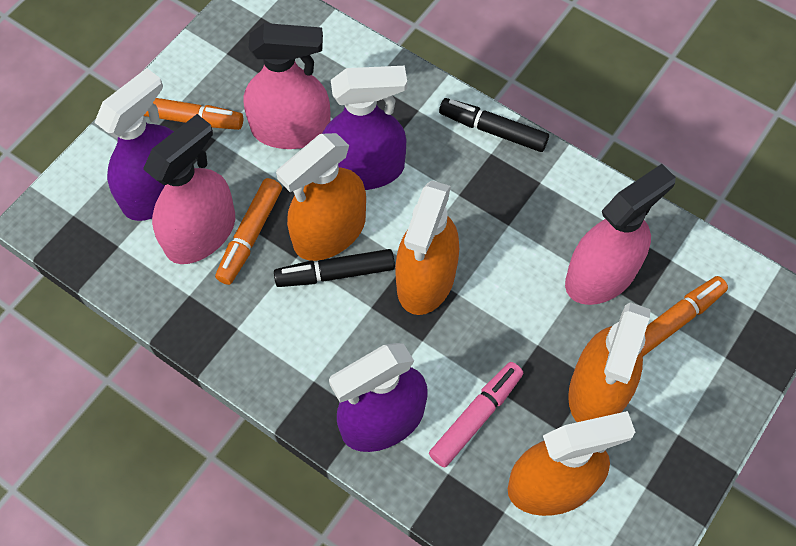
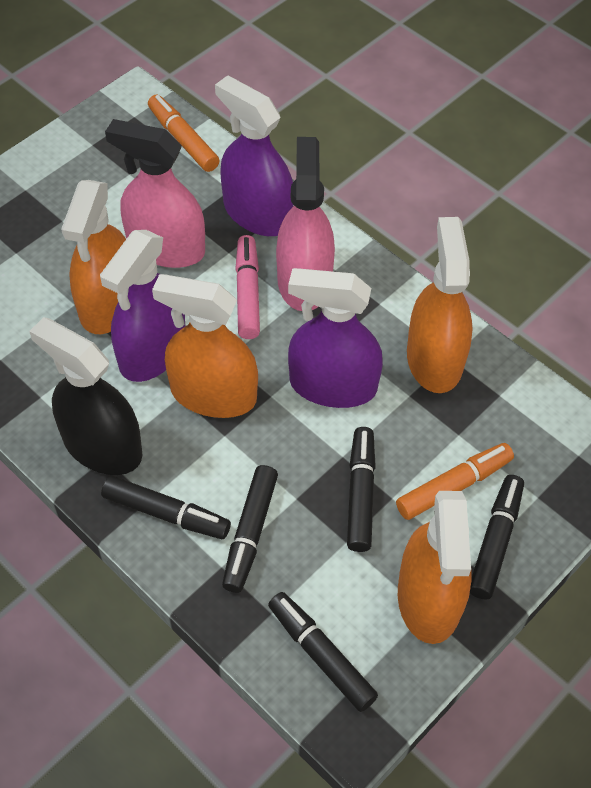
black marker: 2 -> 5
black spray bottle: 0 -> 1
orange marker: 3 -> 2
pink spray bottle: 3 -> 2

